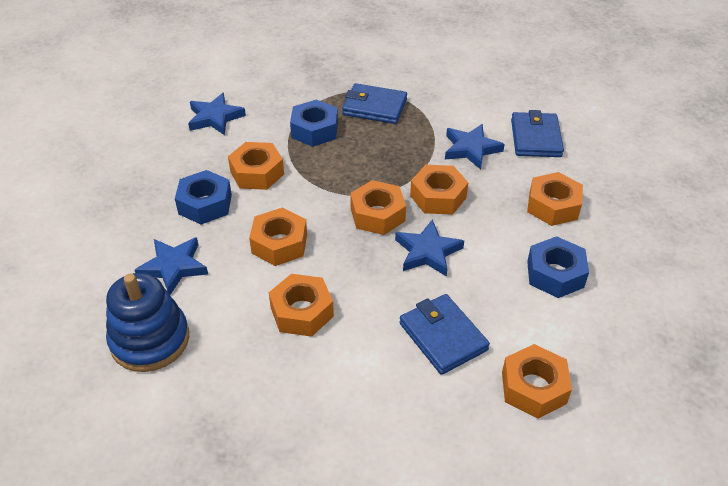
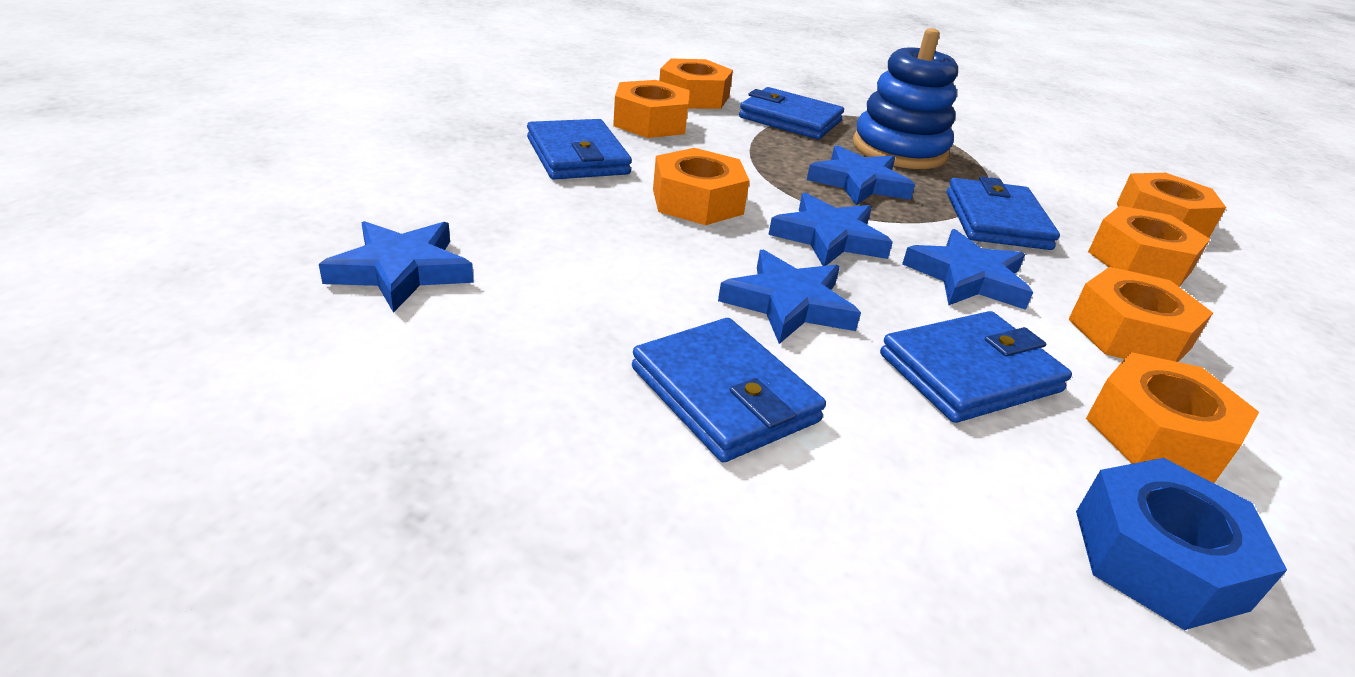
blue nut: 3 -> 1
blue star: 4 -> 5
blue wallet: 3 -> 5

